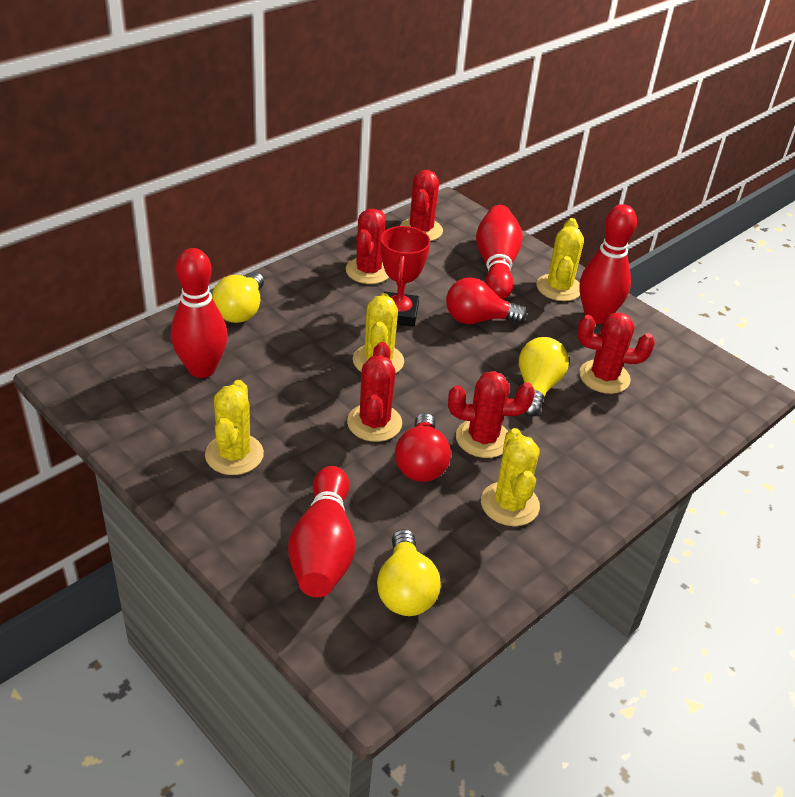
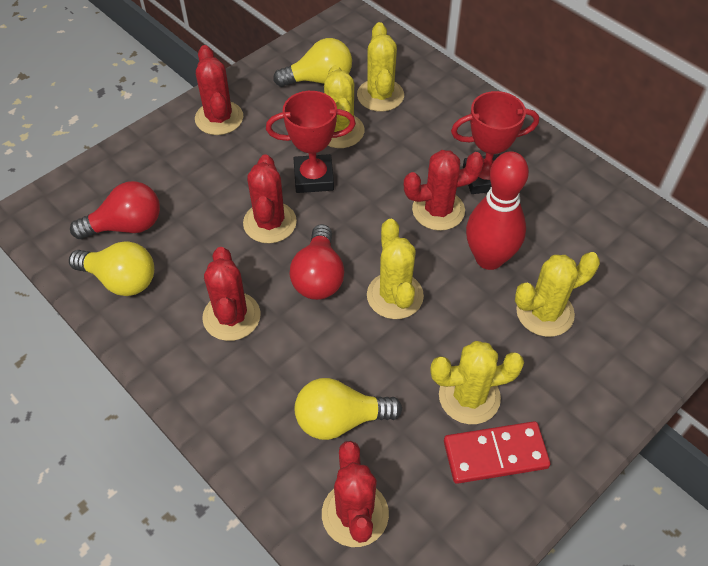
red bowling pin: 4 -> 1
red domino: 0 -> 1
red trophy: 1 -> 2
yellow cactus: 4 -> 5

